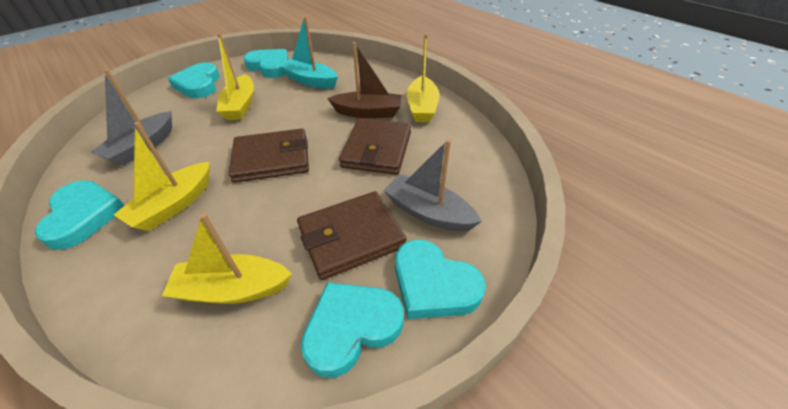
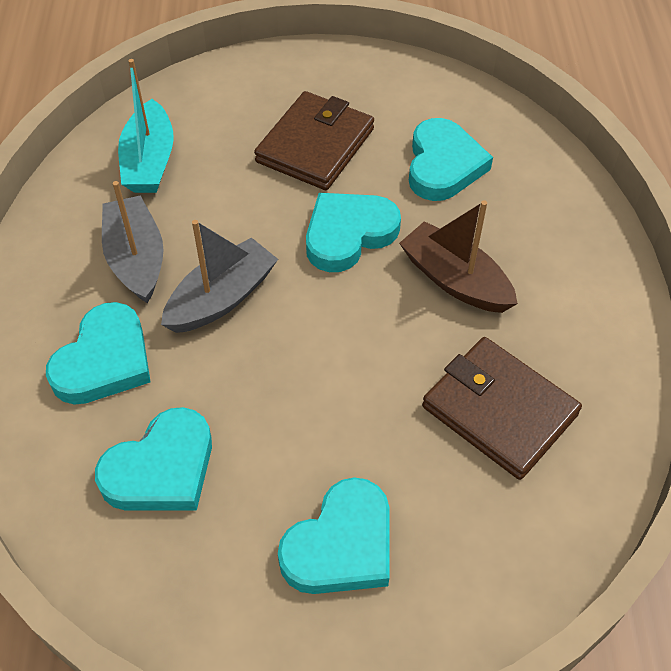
brown wallet: 3 -> 2
yellow boat: 4 -> 0

